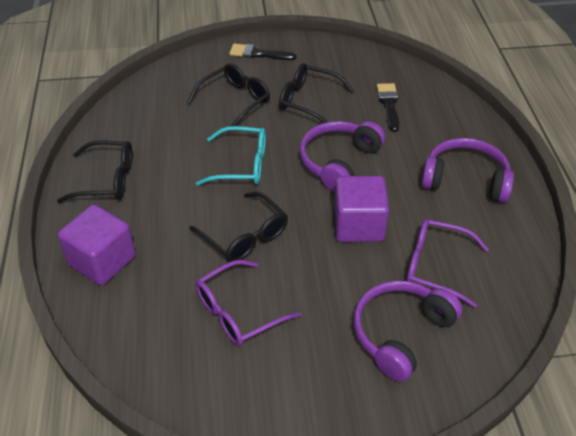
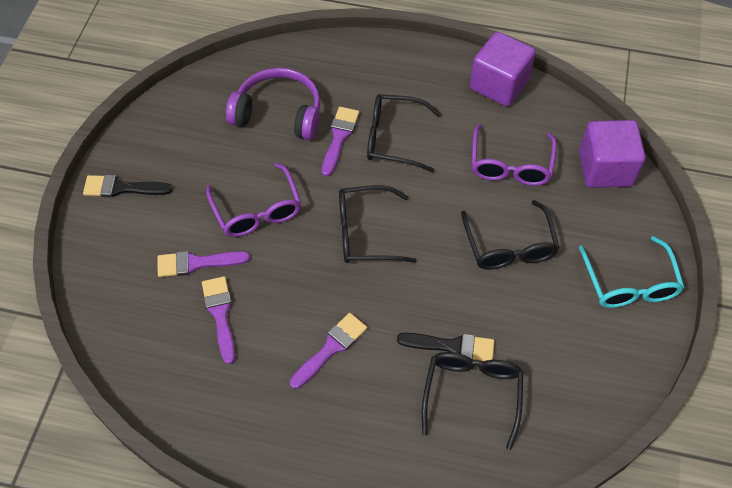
purple brush: 0 -> 4
purple headphones: 3 -> 1

